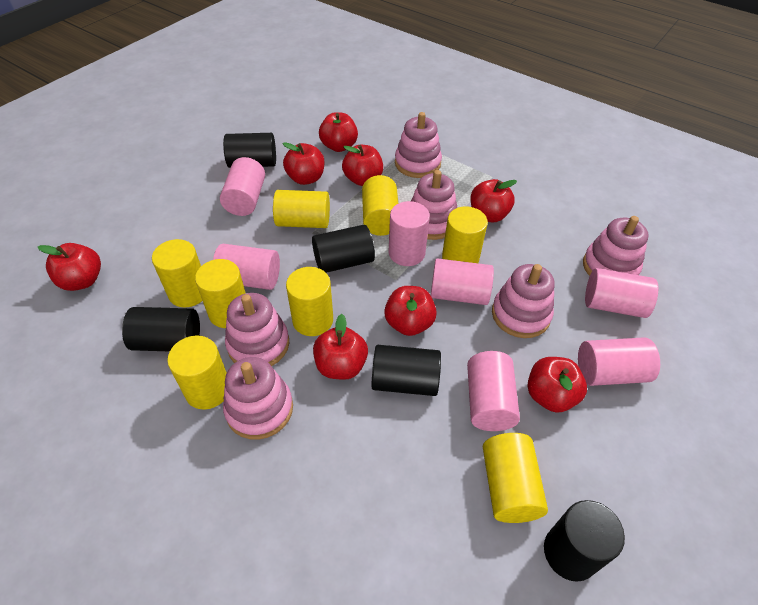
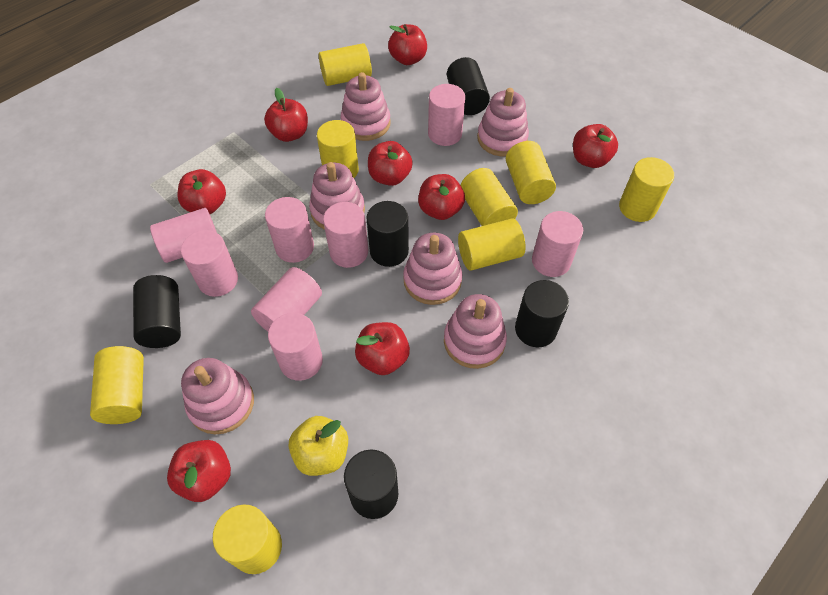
pink cylinder: 7 -> 8
yellow apple: 0 -> 1

